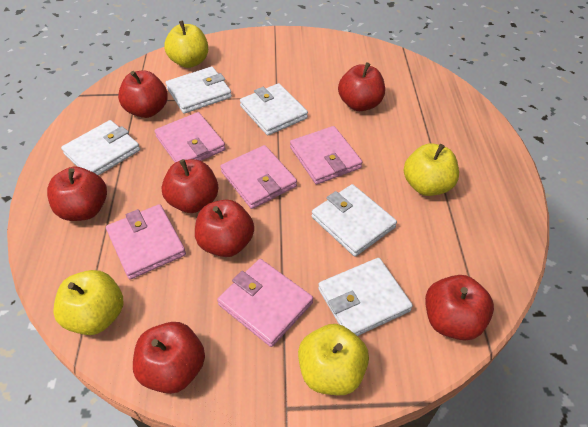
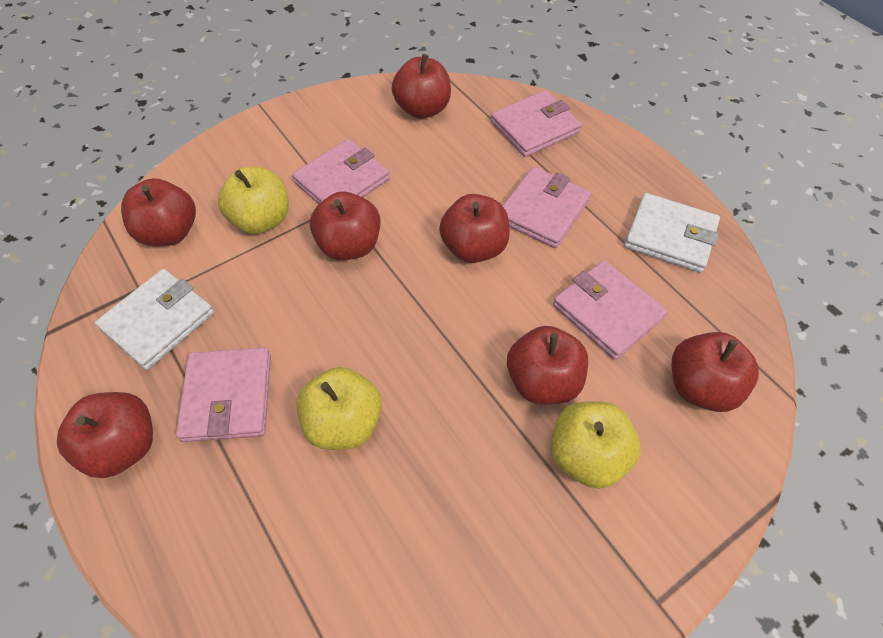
white wallet: 5 -> 2
yellow apple: 4 -> 3

